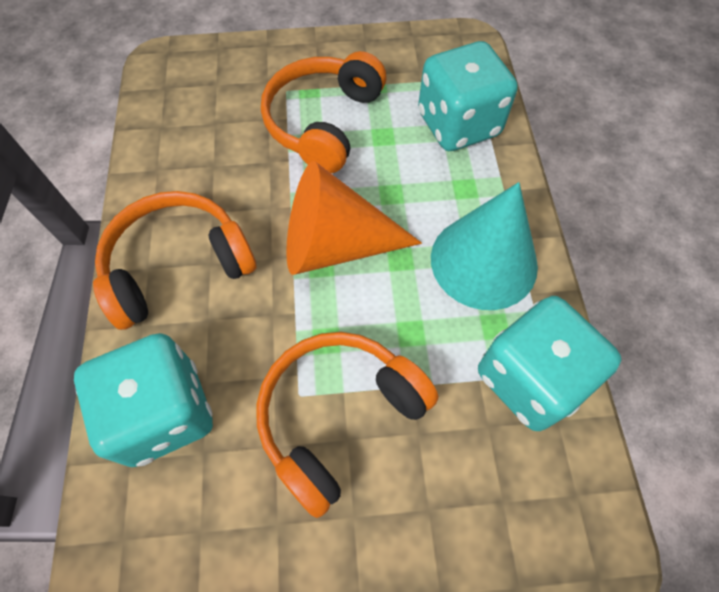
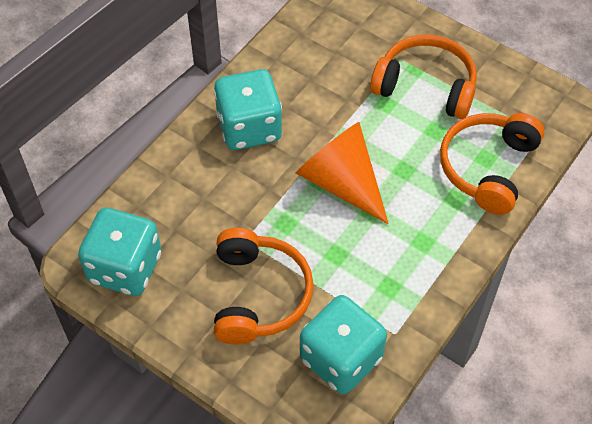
turquoise cone: 1 -> 0

